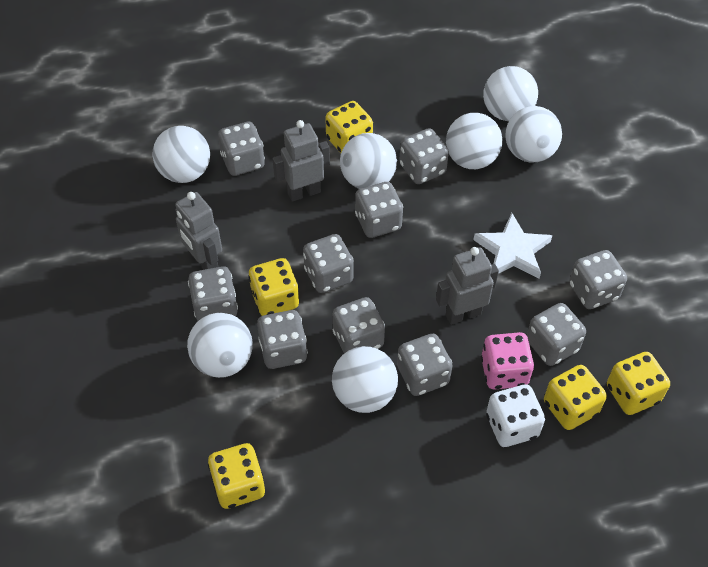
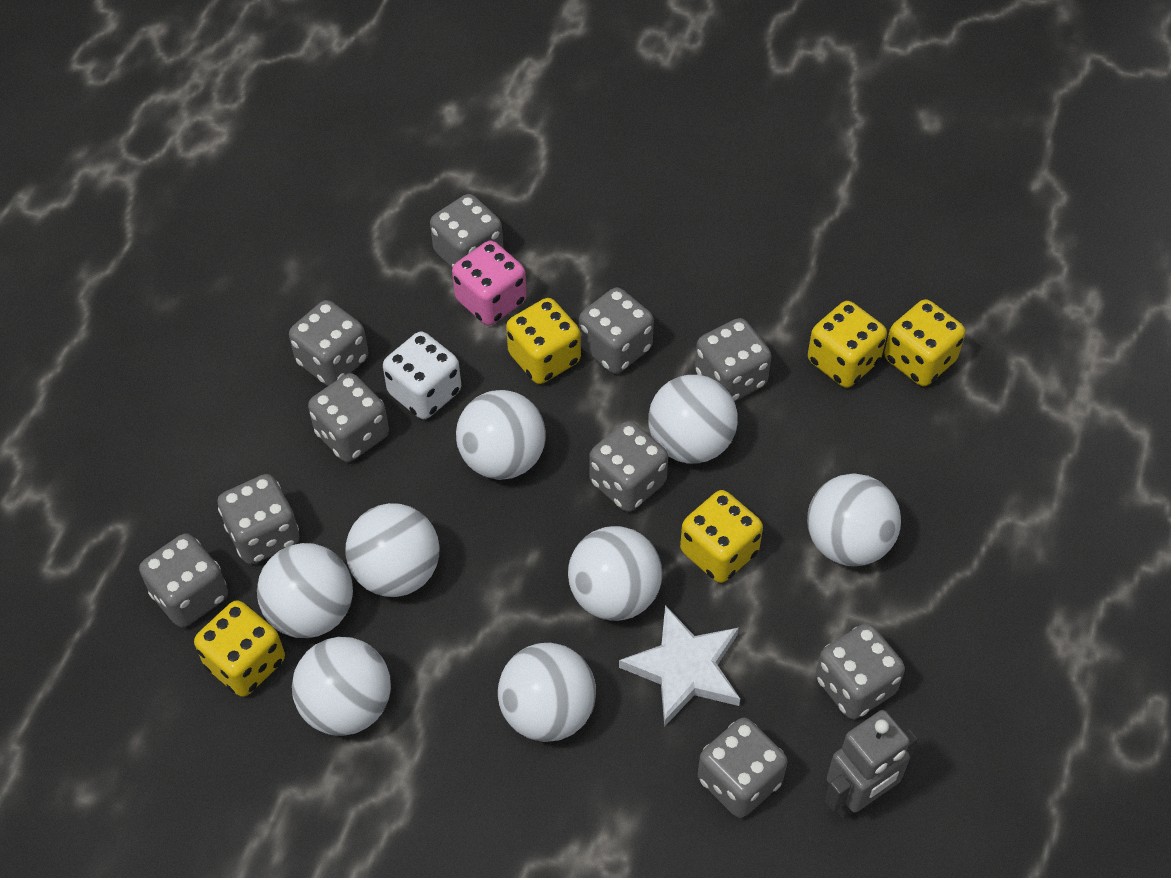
grey robot: 3 -> 1
white ball: 7 -> 8

